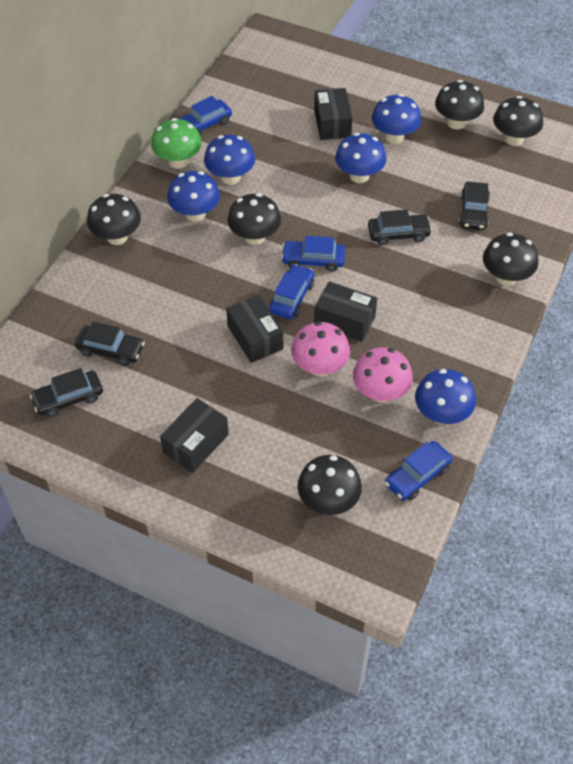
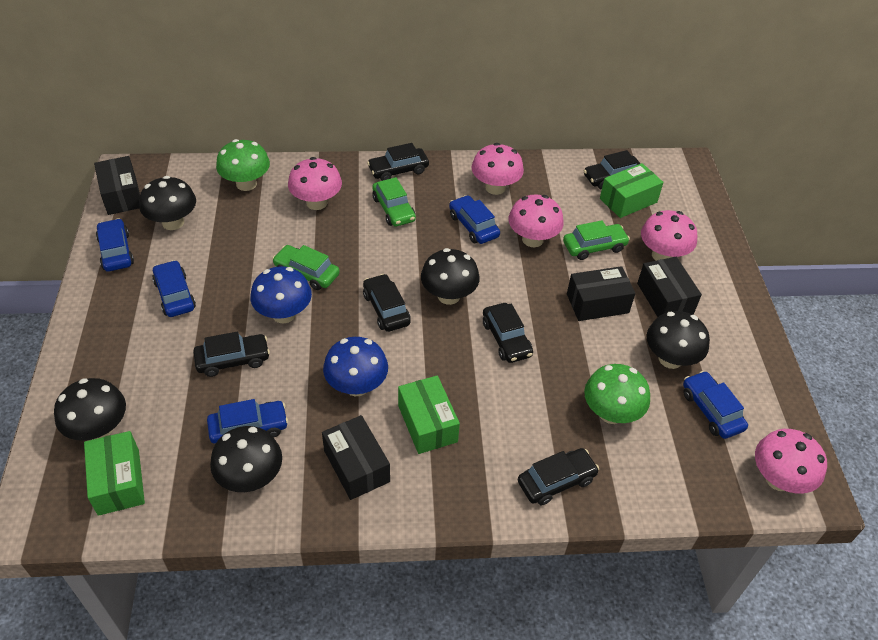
black car: 4 -> 6
black mushroom: 6 -> 5
blue car: 4 -> 5
blue mushroom: 5 -> 2
green box: 0 -> 3
green car: 0 -> 3
green mushroom: 1 -> 2
pink mushroom: 2 -> 5

